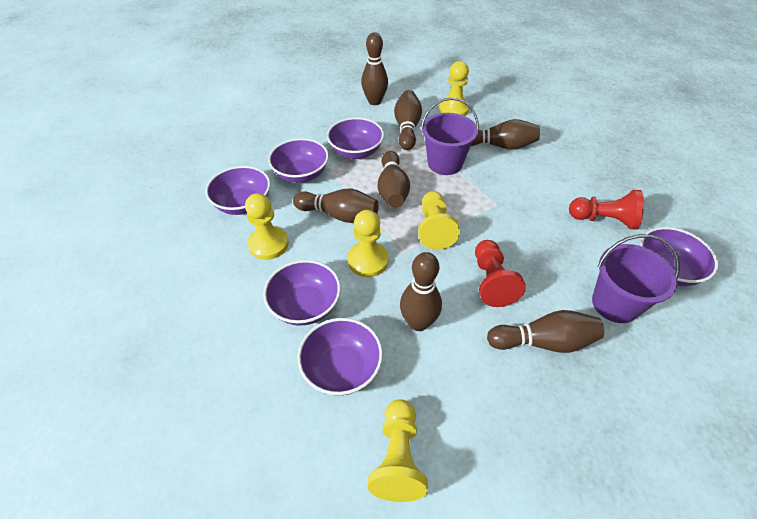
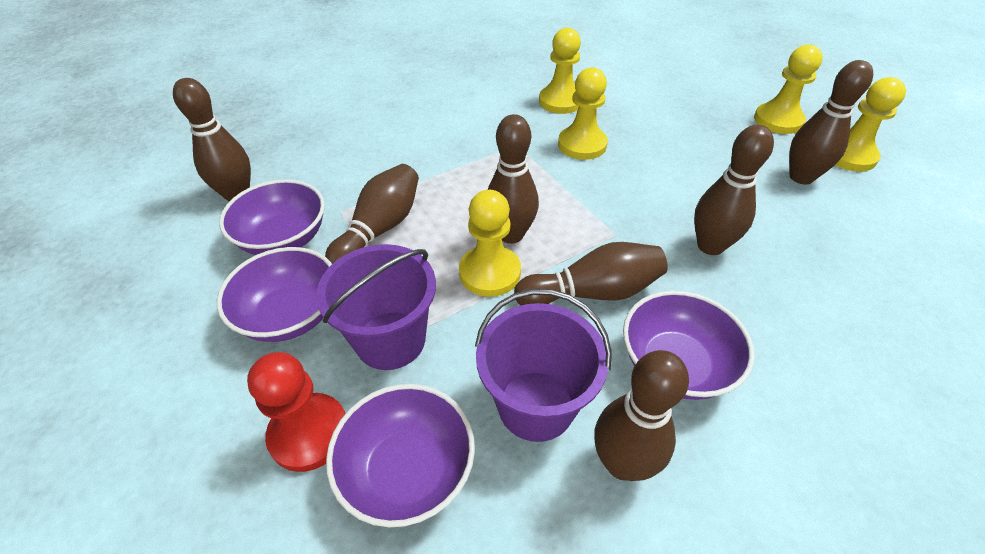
purple bowl: 6 -> 4
red pawn: 2 -> 1

